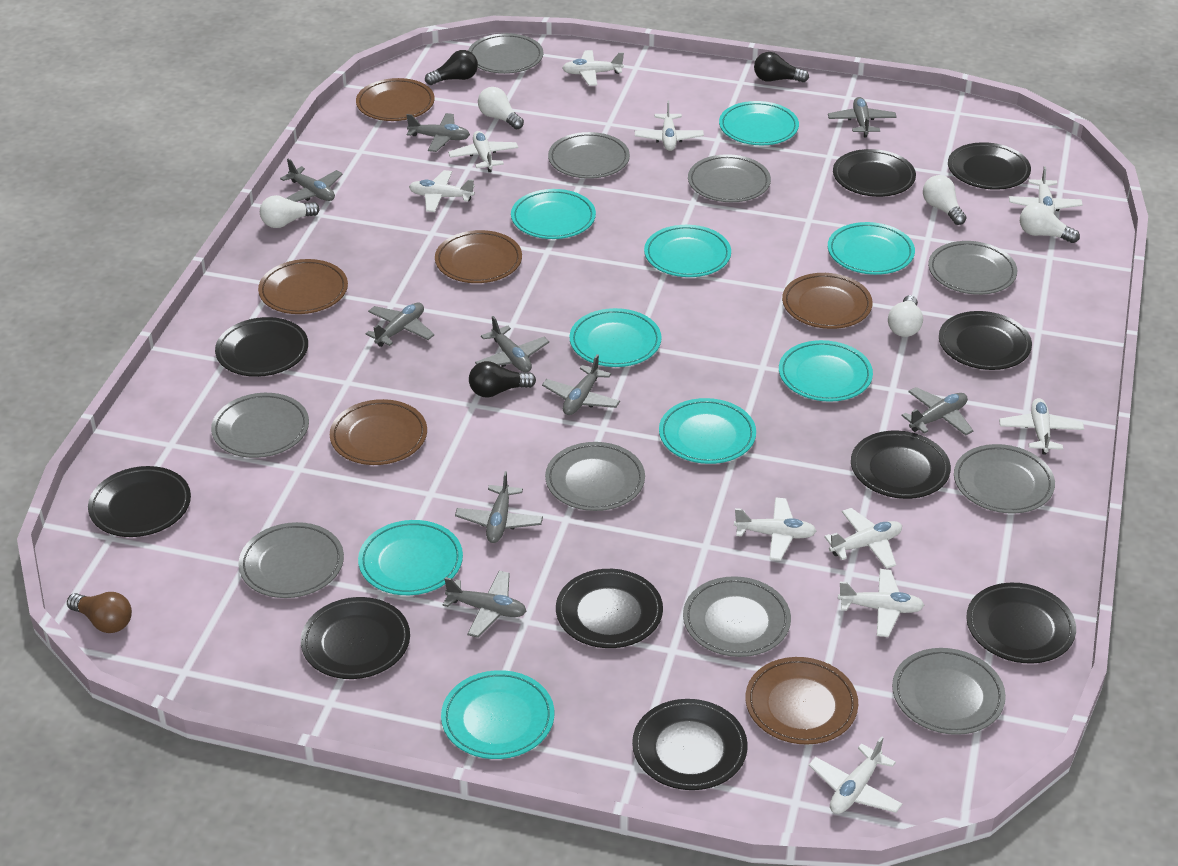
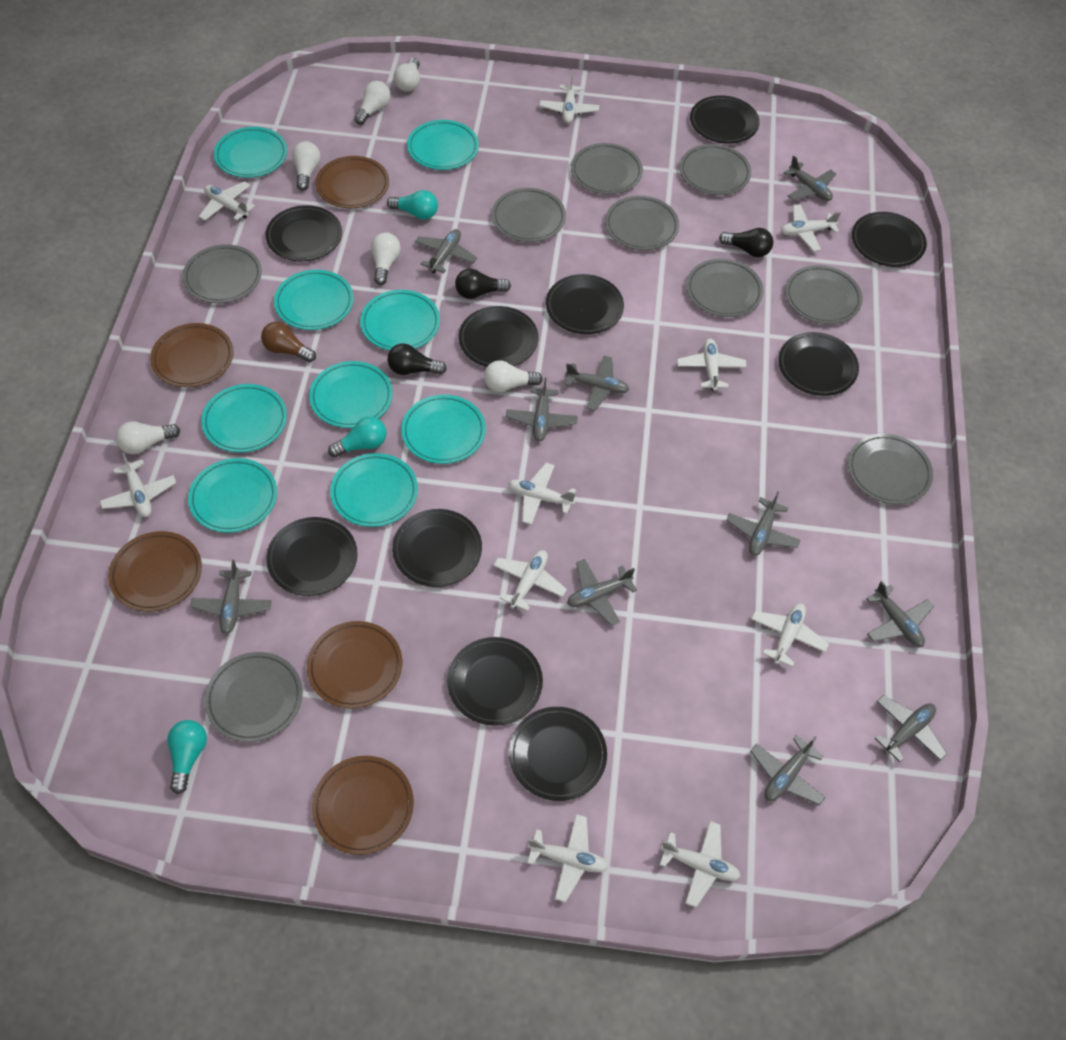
brown plate: 6 -> 5
grey plane: 9 -> 10
grey plate: 10 -> 9
turquoise light bulb: 0 -> 3
white light bulb: 5 -> 6

